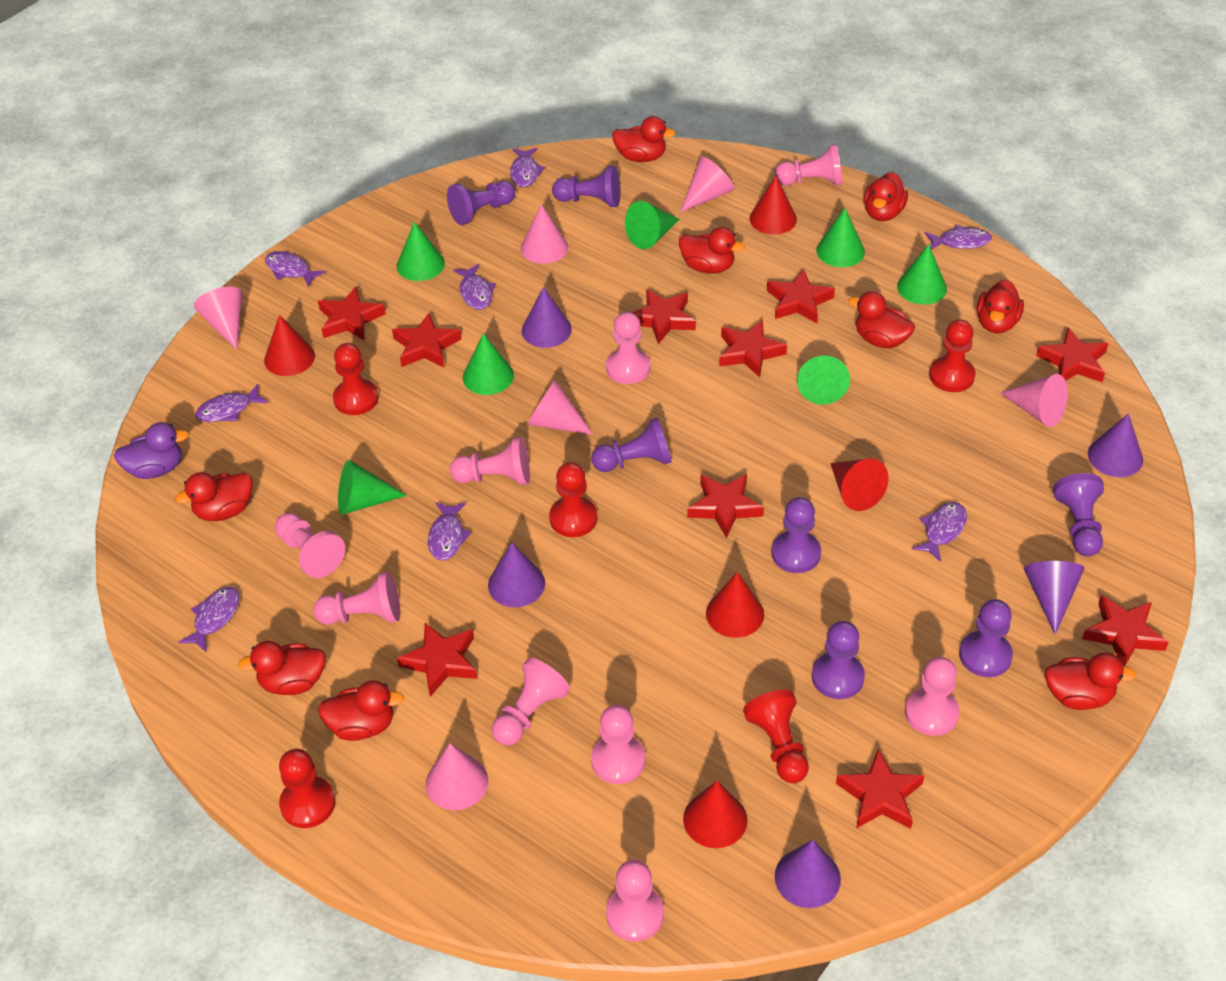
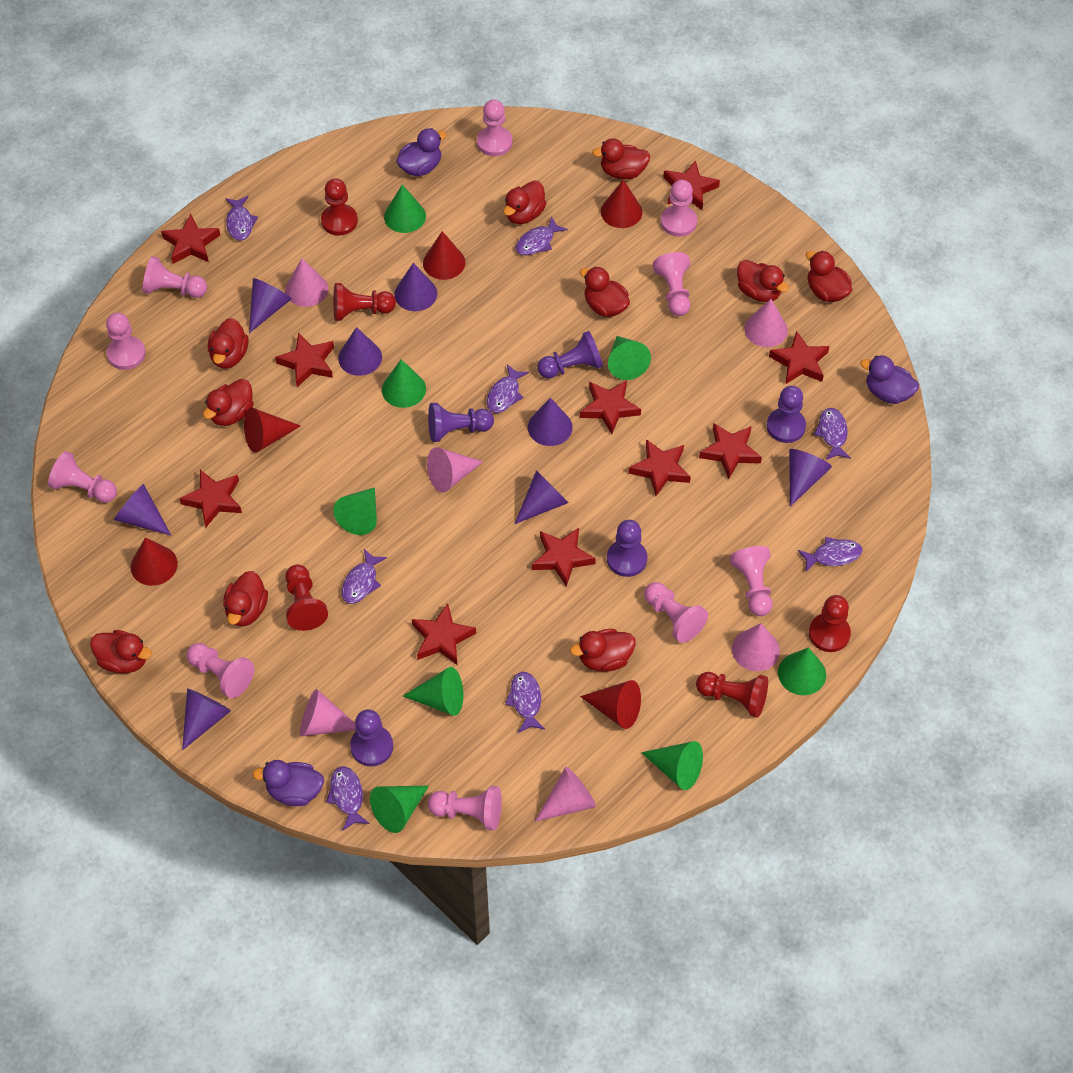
green cone: 7 -> 8
pink pawn: 9 -> 10
purple cone: 5 -> 8
purple duck: 1 -> 3
purple pawn: 7 -> 5
red duck: 9 -> 10

